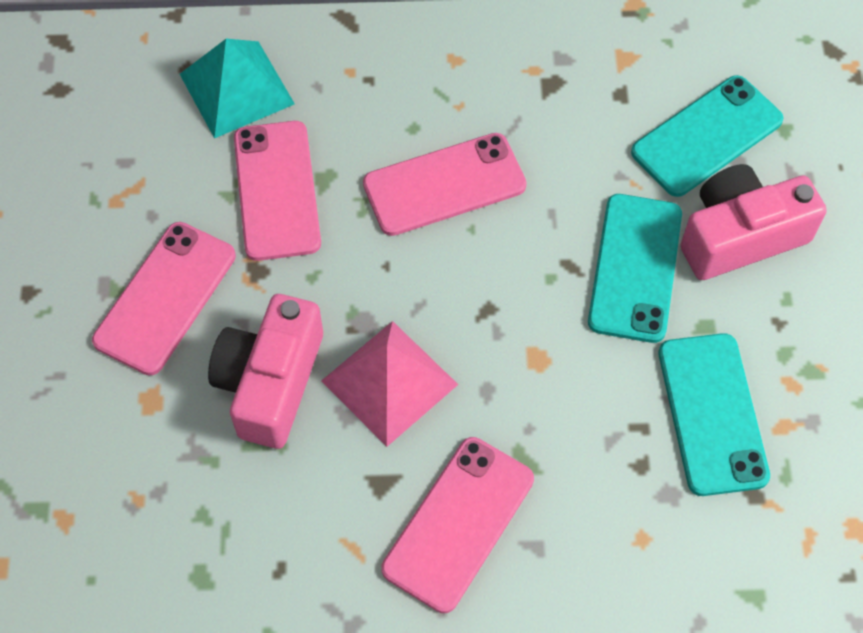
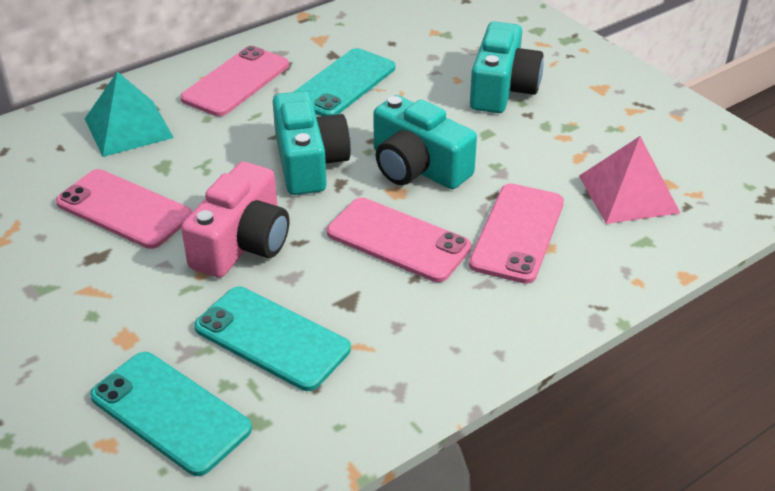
pink camera: 2 -> 1
turquoise camera: 0 -> 3

